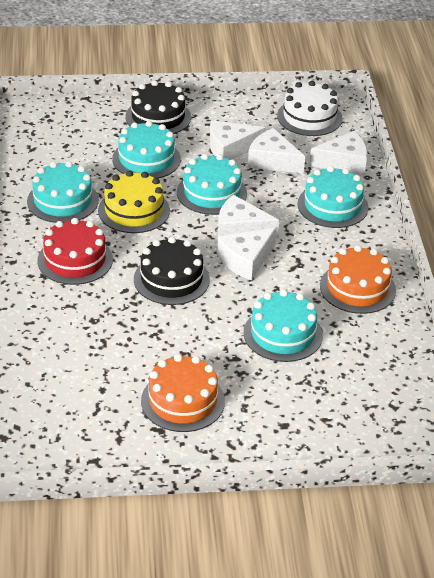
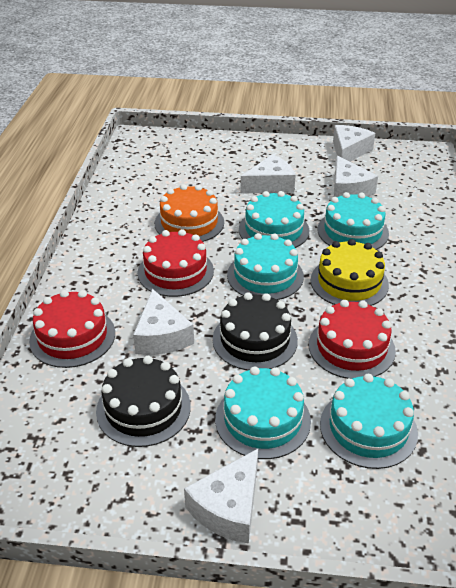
orange cake: 2 -> 1
red cake: 1 -> 3
white cake: 1 -> 0

